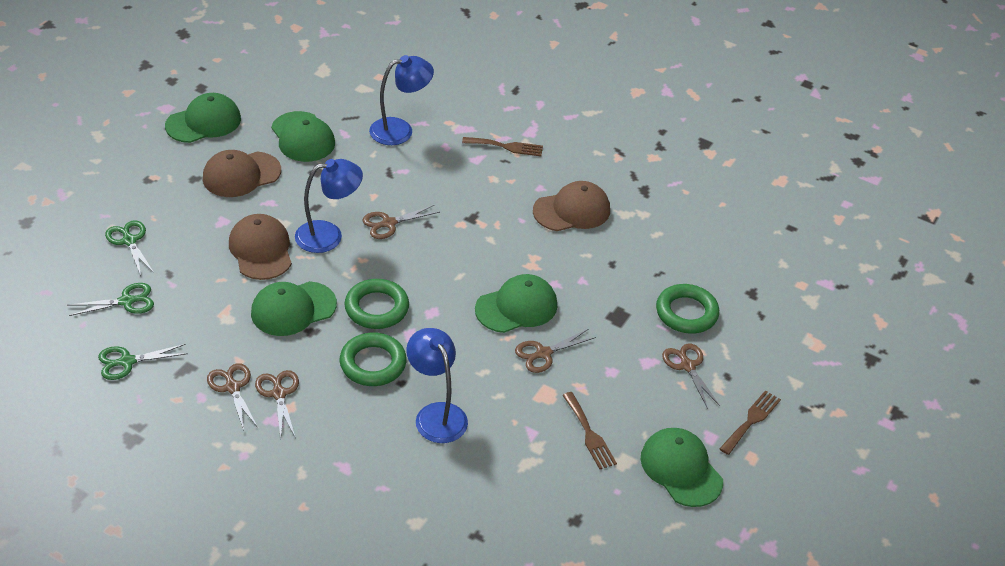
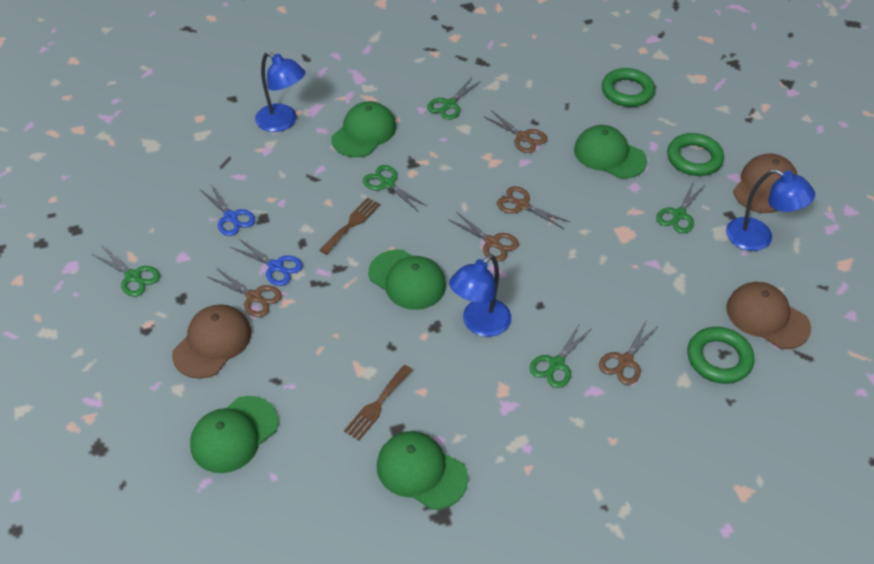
blue scissors: 0 -> 2
brown fork: 3 -> 2
green scissors: 3 -> 5

